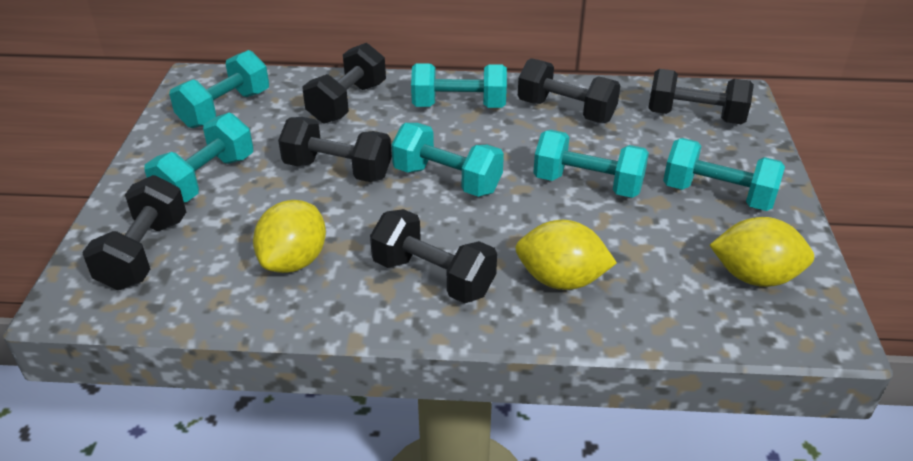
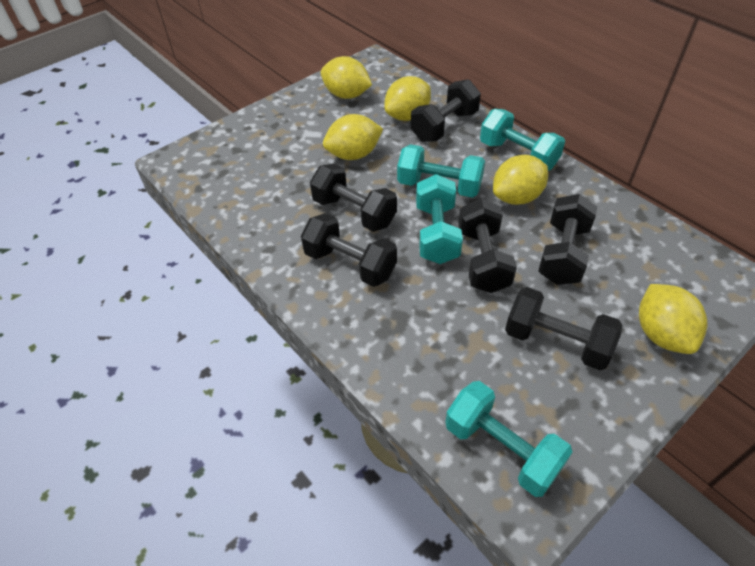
turquoise dumbbell: 6 -> 4
yellow lemon: 3 -> 5

